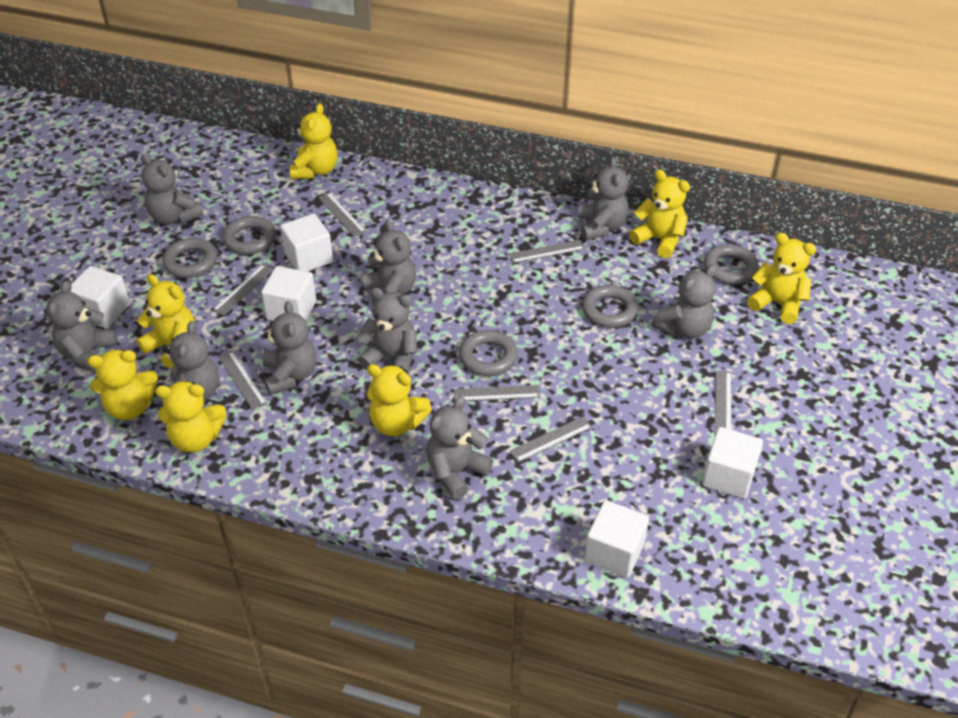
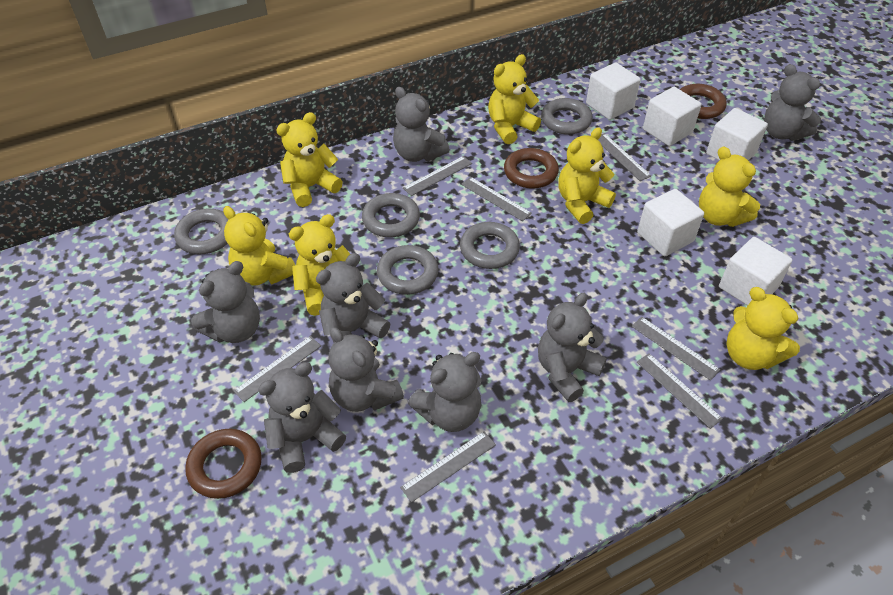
brown ring: 0 -> 3
grey teddy bear: 9 -> 8

